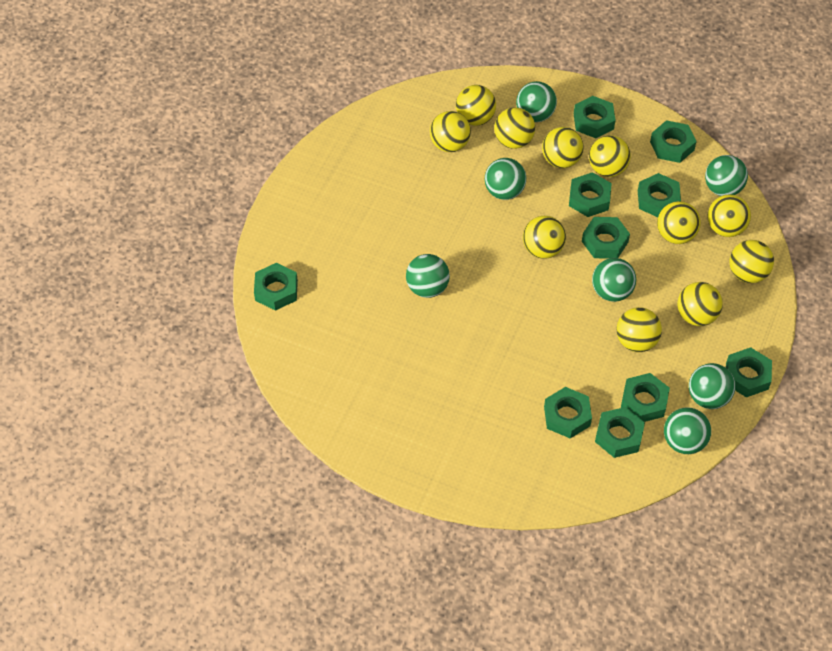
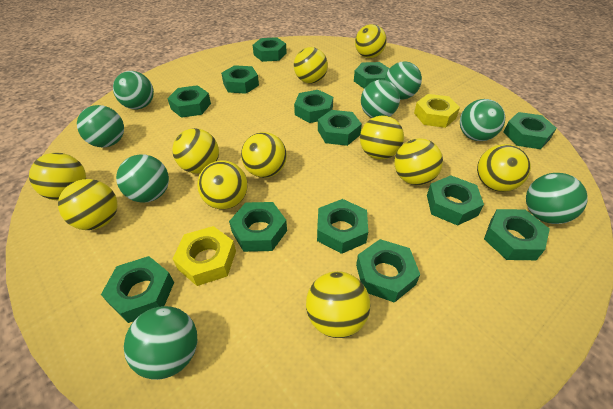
green ball: 7 -> 8
green nut: 10 -> 13
yellow nut: 0 -> 2

